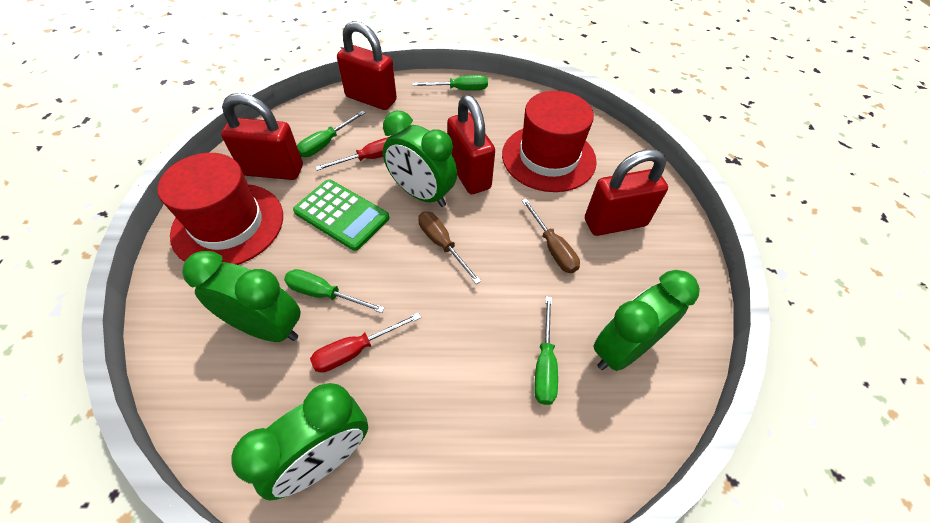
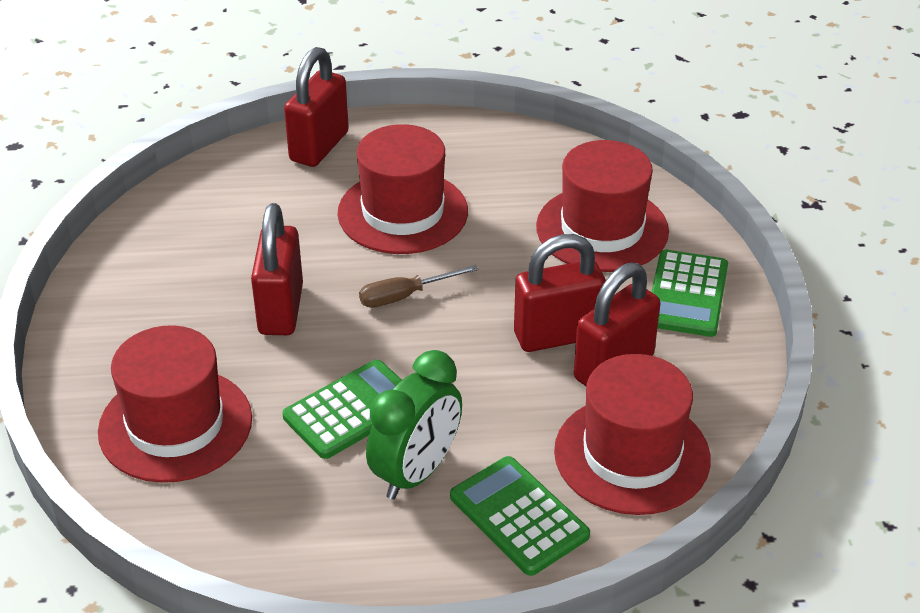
brown screwdriver: 2 -> 1
green calculator: 1 -> 3
green clock: 4 -> 1
green screwdriver: 4 -> 0
red hat: 2 -> 4
red screwdriver: 2 -> 0

